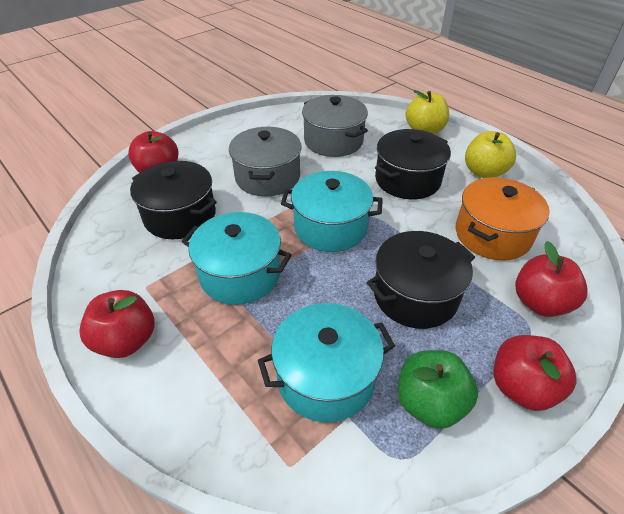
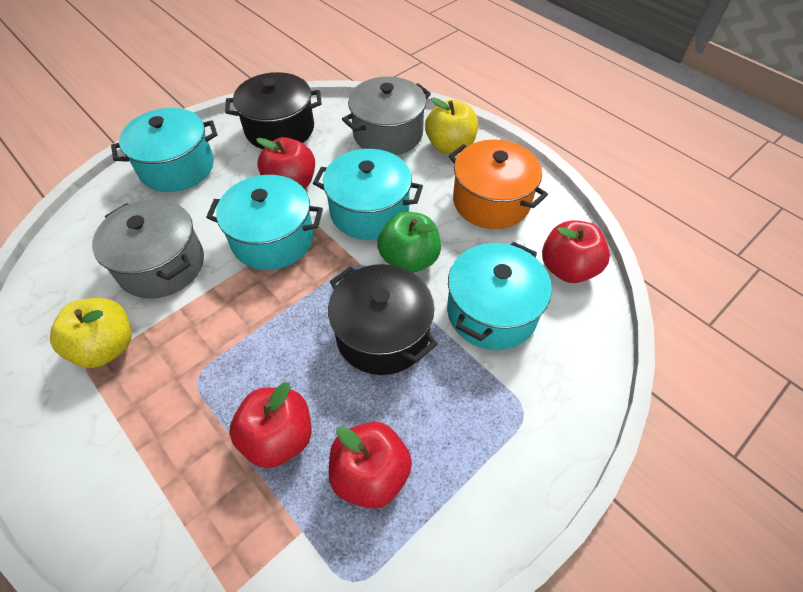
black pot: 3 -> 2
turquoise pot: 3 -> 4

